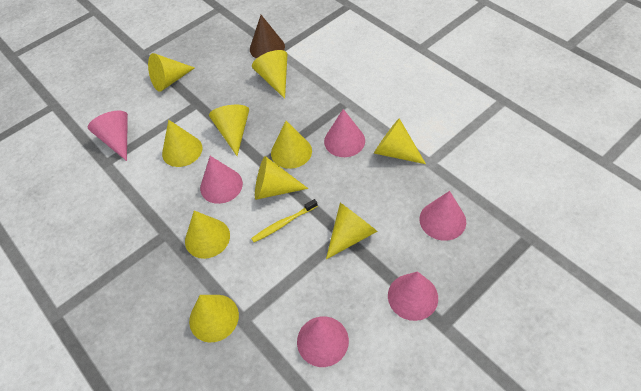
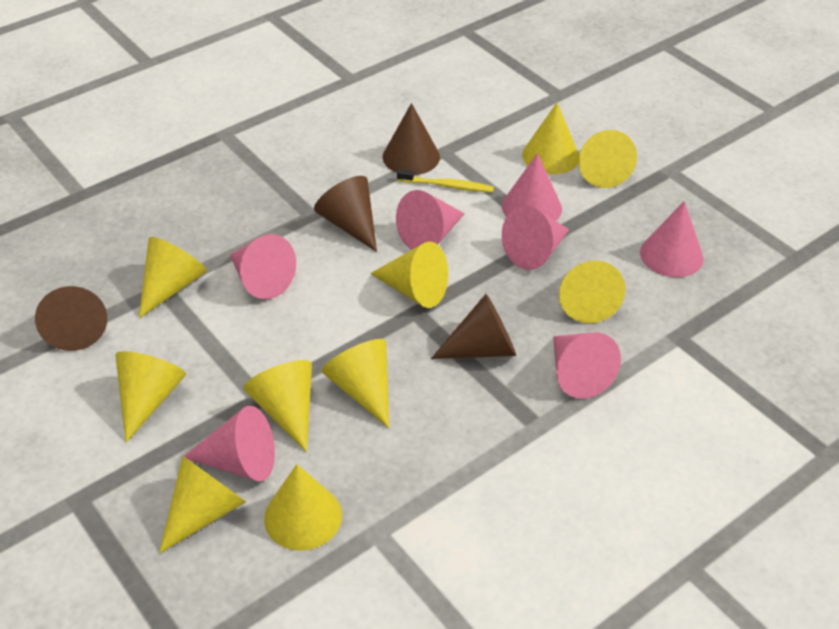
brown cone: 1 -> 4
pink cone: 6 -> 7

